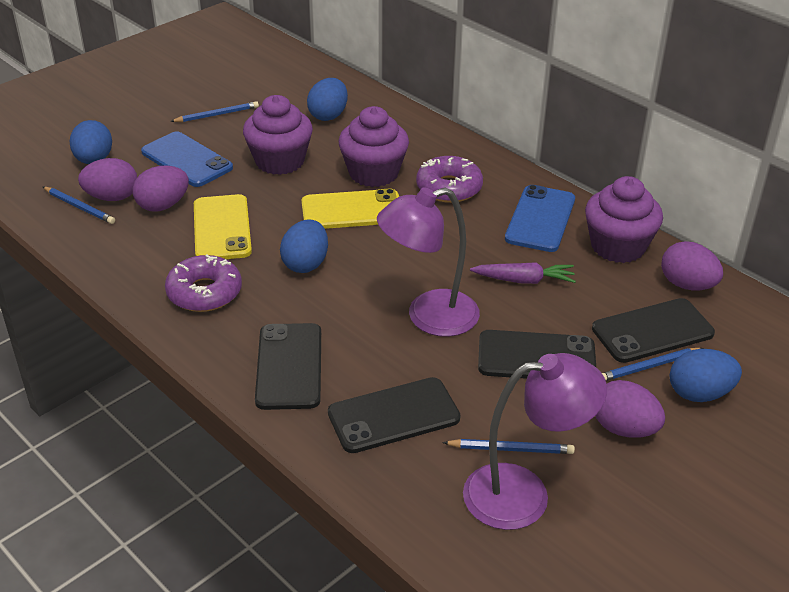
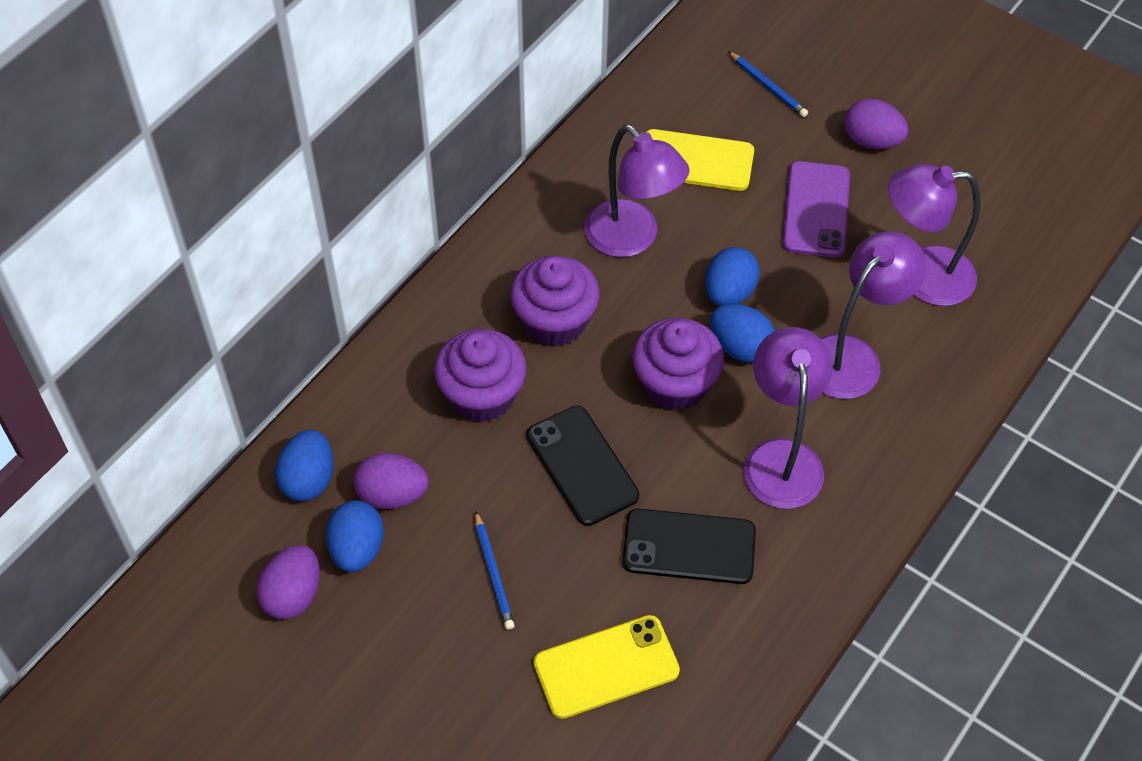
black phone: 4 -> 2
blue pencil: 4 -> 2
blue phone: 2 -> 0
purple carrot: 1 -> 0
purple donut: 2 -> 0
purple egg: 4 -> 3
purple lamp: 2 -> 4
purple phone: 0 -> 1

